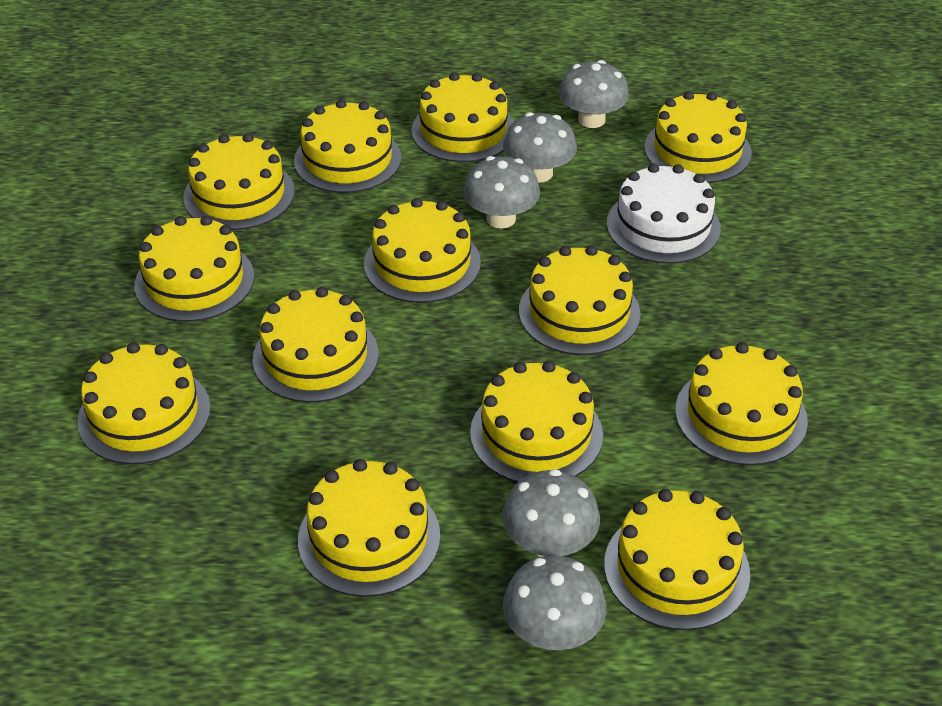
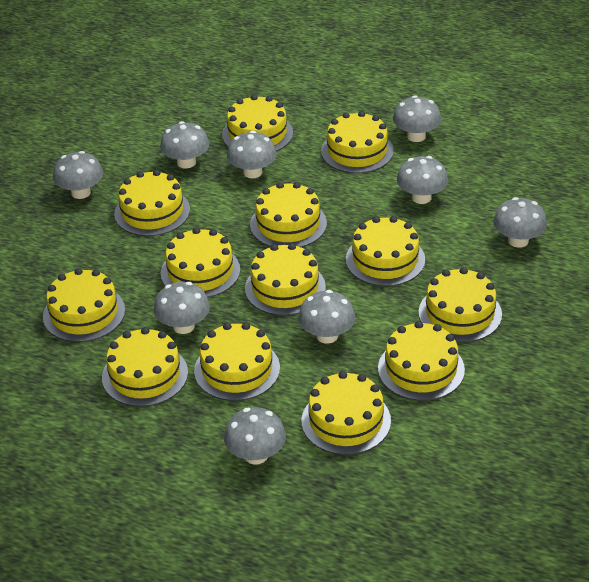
grey mushroom: 5 -> 9
white cake: 1 -> 0

